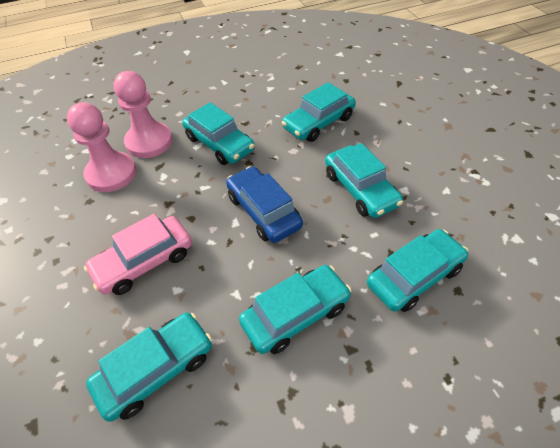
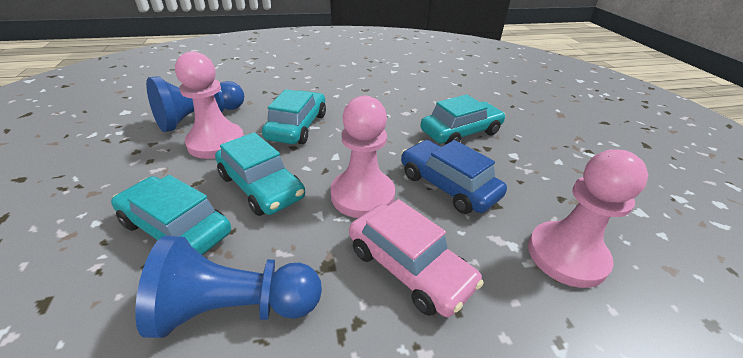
blue pawn: 0 -> 2
pink pawn: 2 -> 3
turquoise car: 6 -> 4

